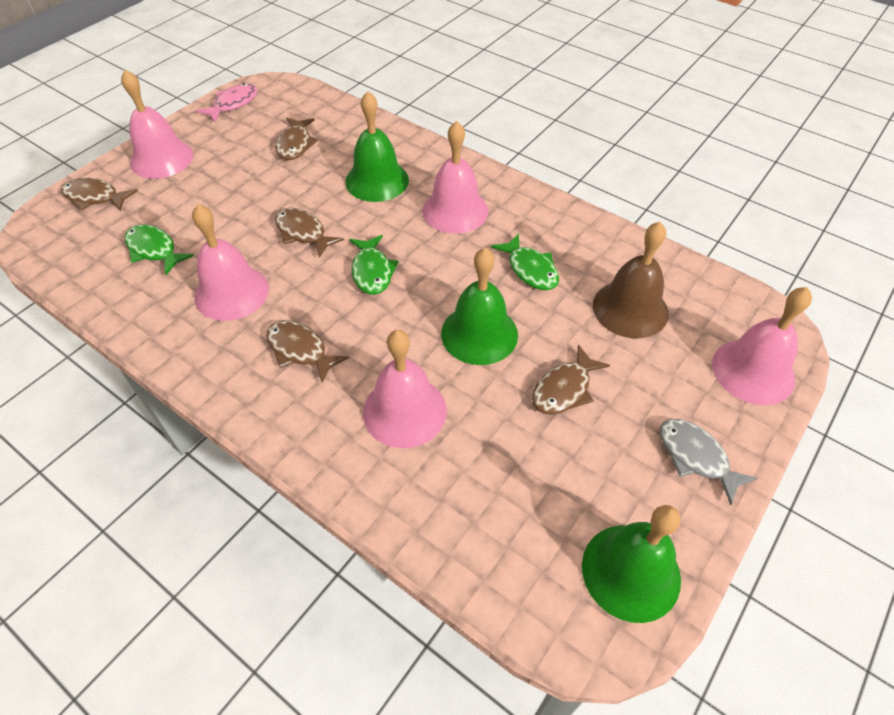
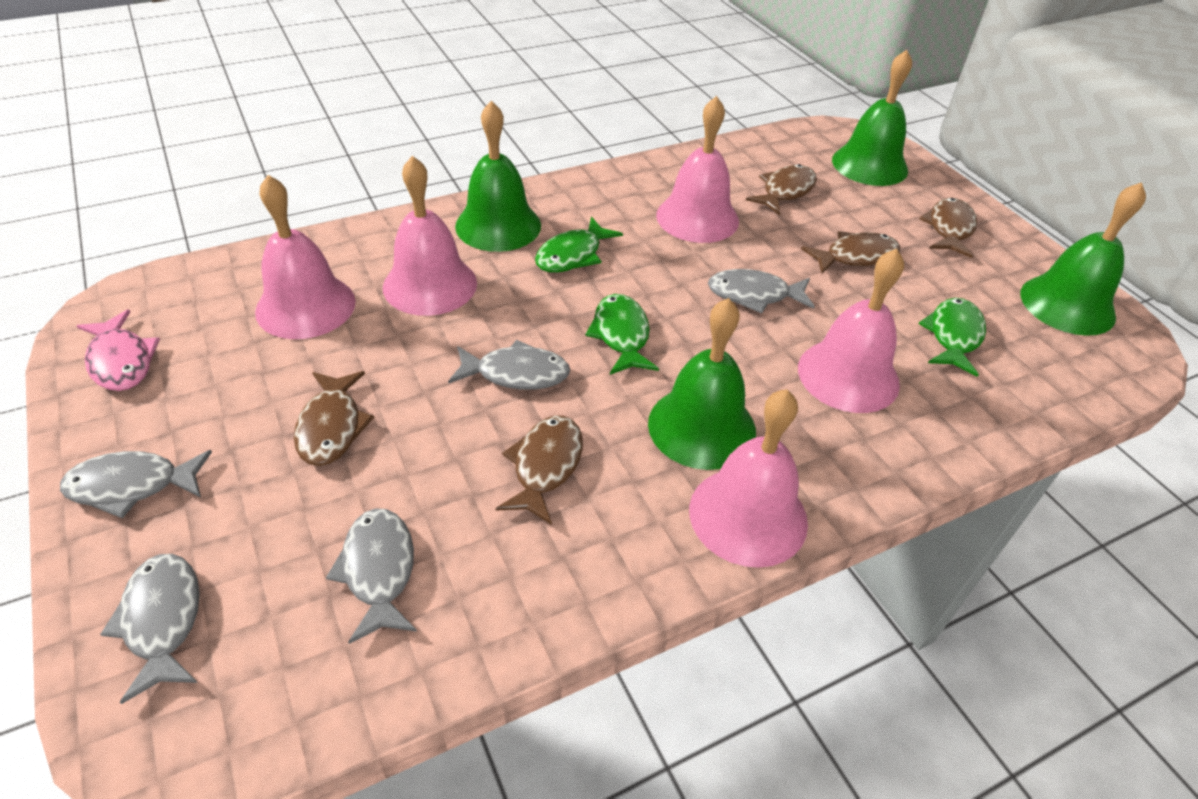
brown bell: 1 -> 0
green bell: 3 -> 4
grey fish: 1 -> 5

